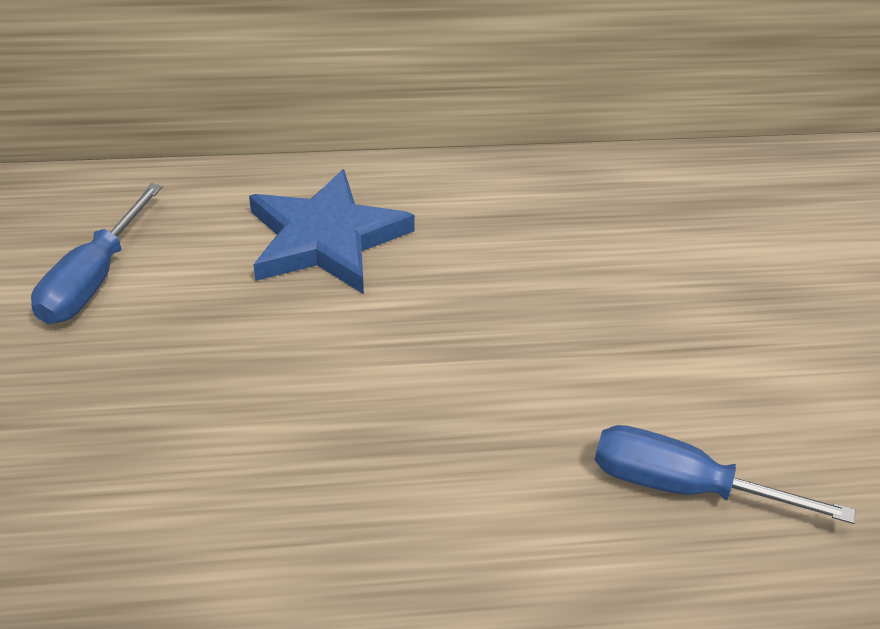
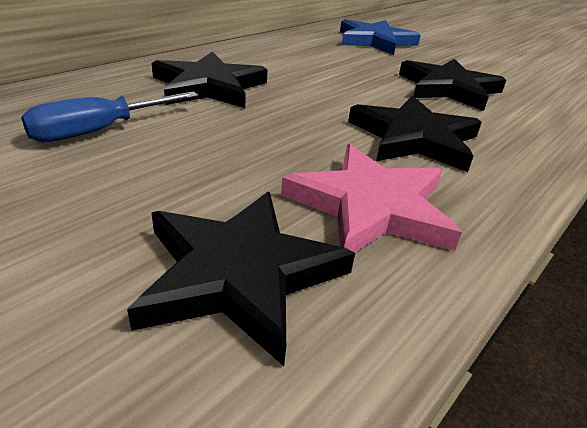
black star: 0 -> 4
blue screwdriver: 2 -> 1
pink star: 0 -> 1

